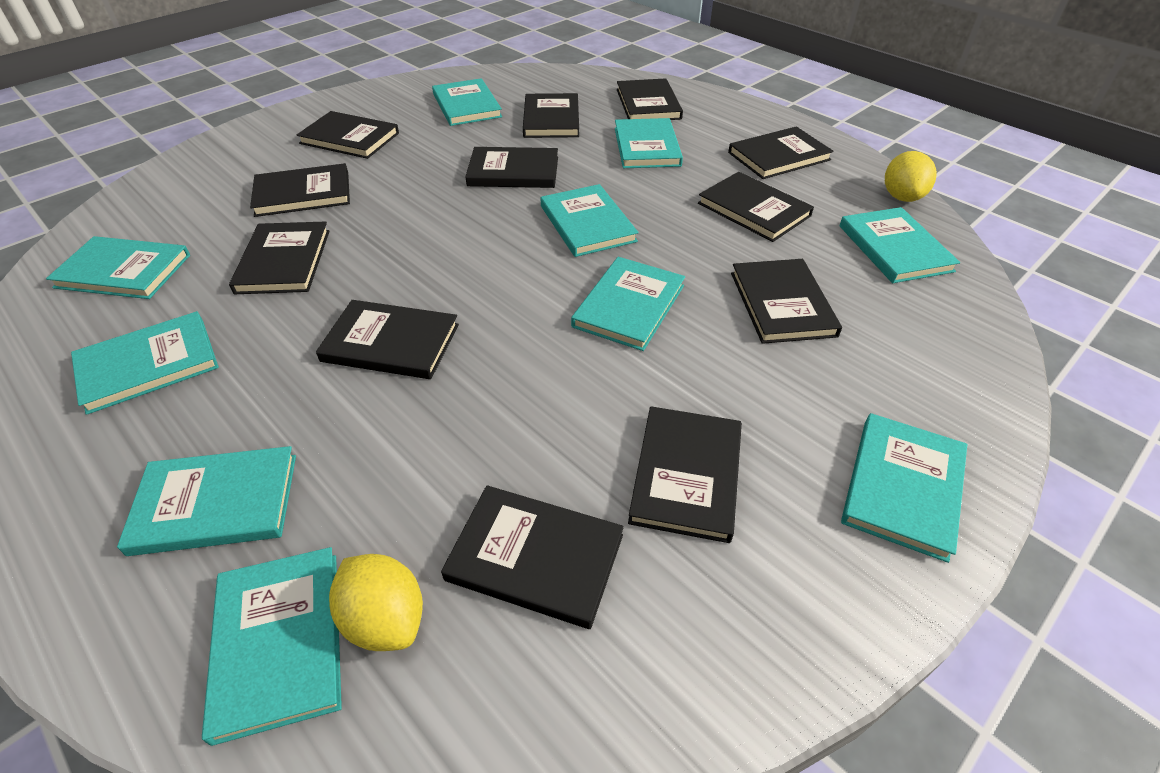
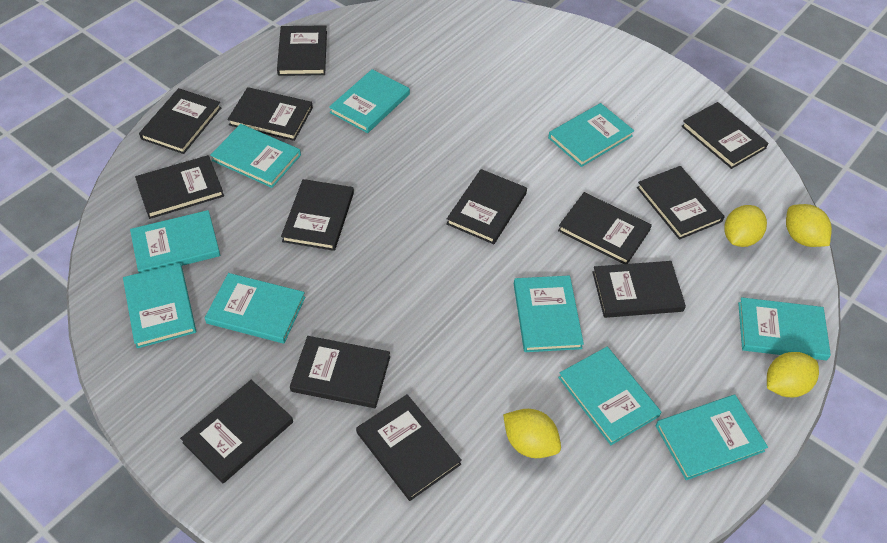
black book: 12 -> 13
yellow lemon: 2 -> 4

